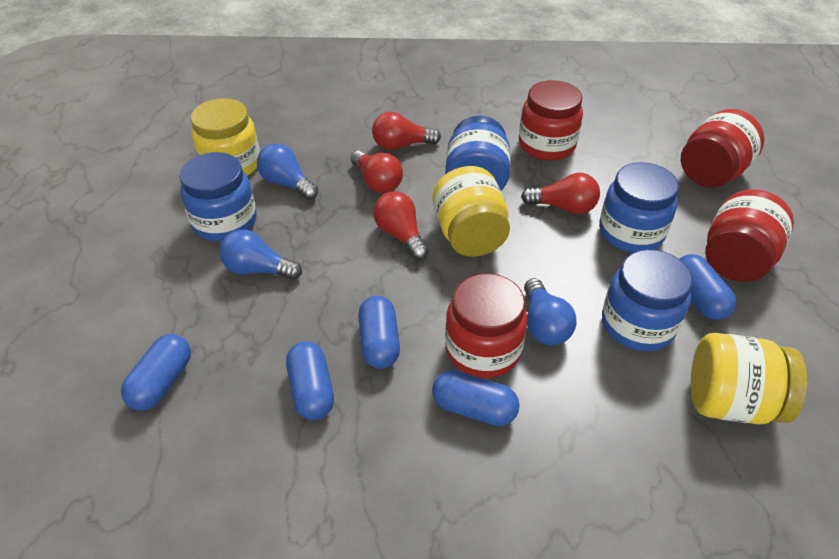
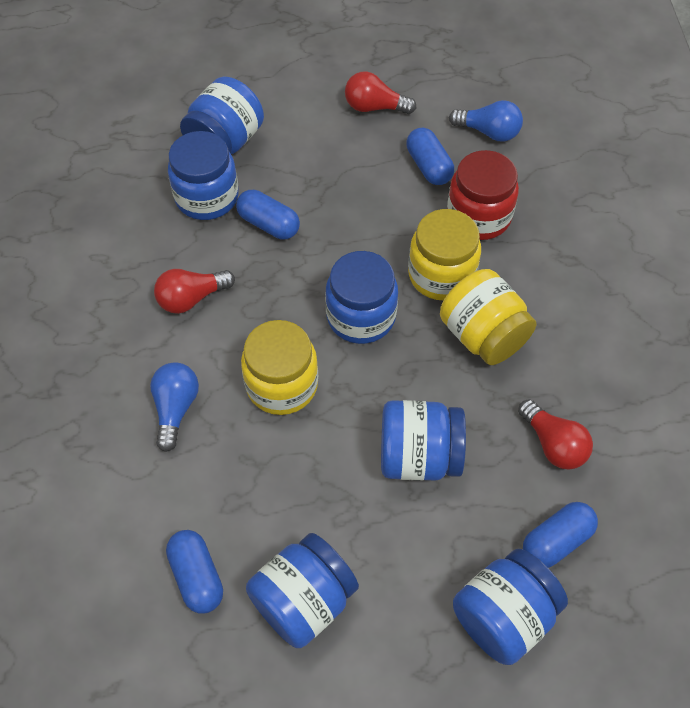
blue capsule: 5 -> 4
blue jar: 4 -> 6
blue light bulb: 3 -> 2
red jar: 4 -> 1
red light bulb: 4 -> 3

